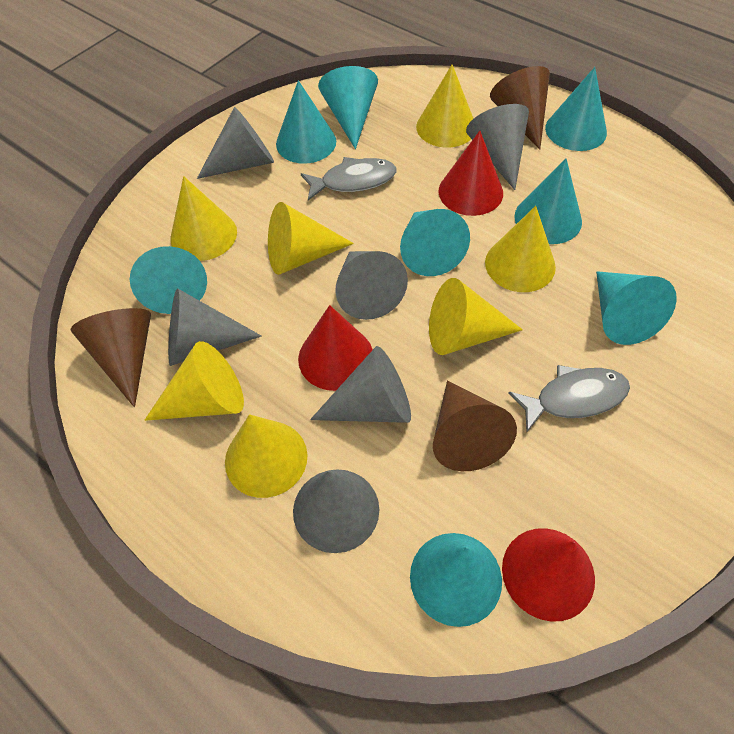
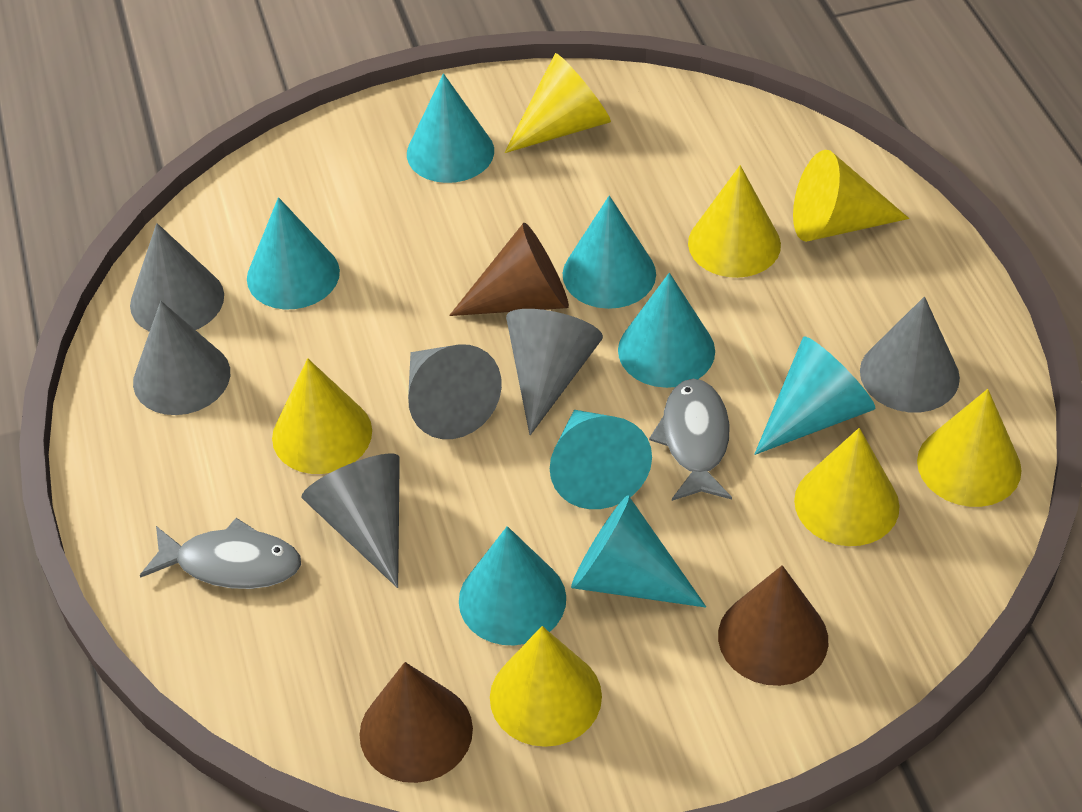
red cone: 3 -> 0

